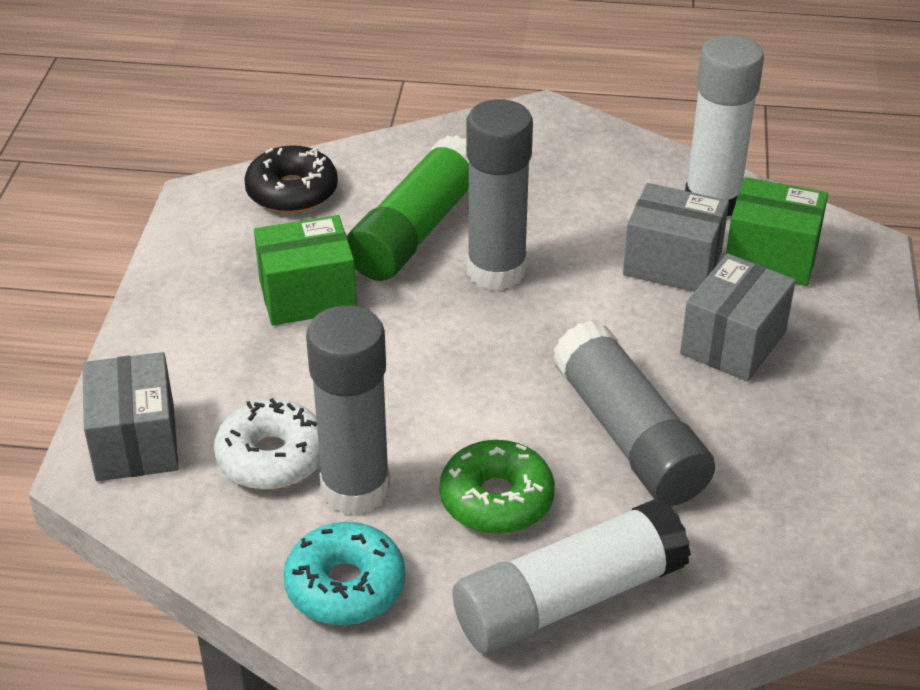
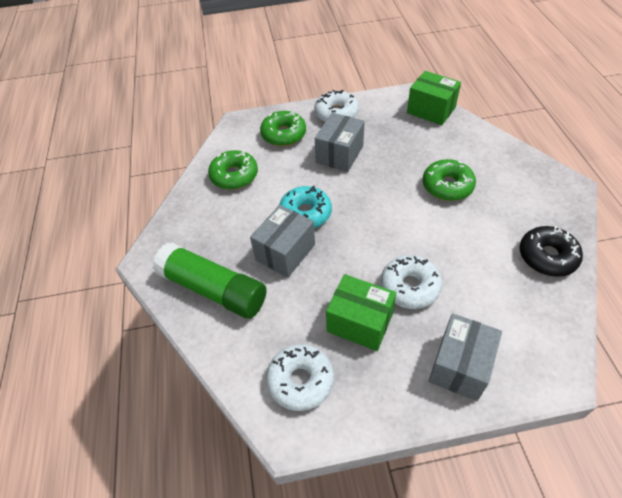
green donut: 1 -> 3
grey glue stick: 3 -> 0
white donut: 1 -> 3
white glue stick: 2 -> 0

